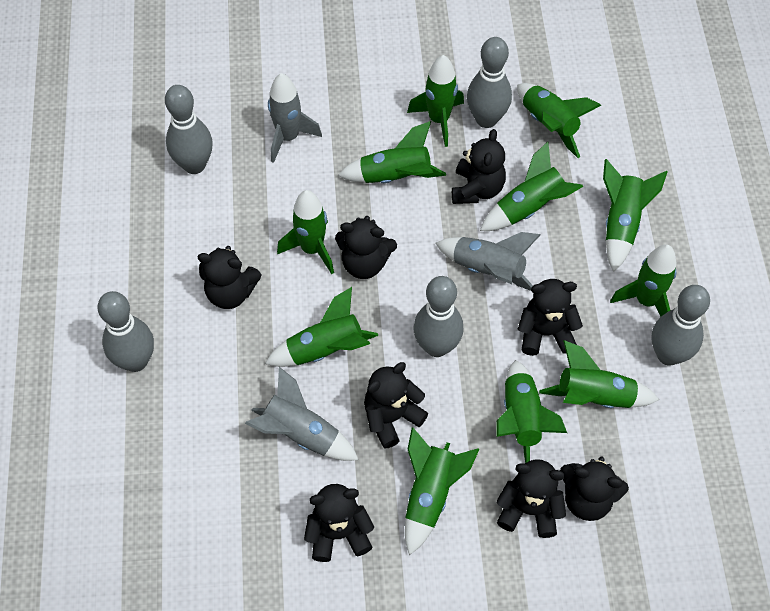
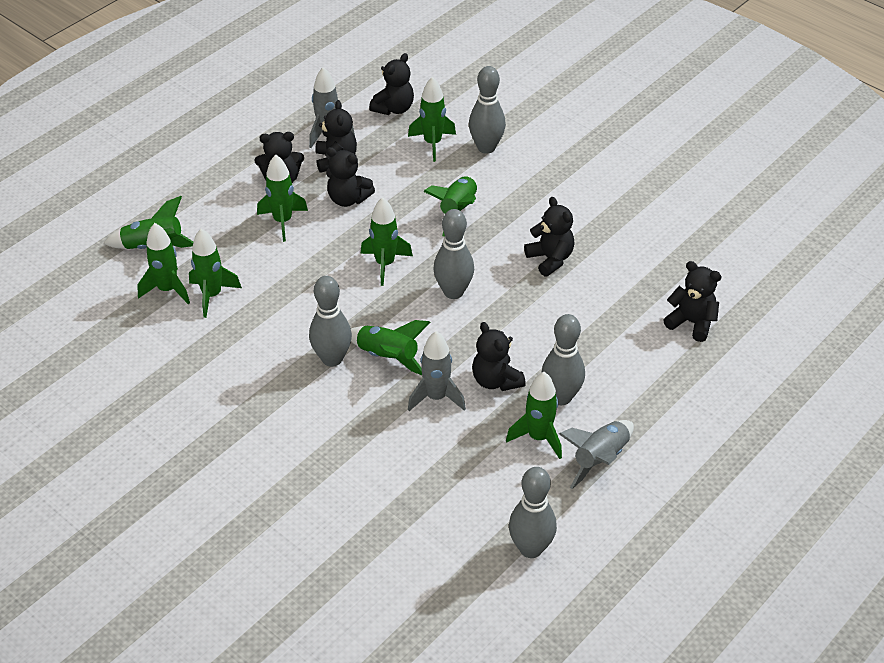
black teddy bear: 8 -> 7
green rocket: 11 -> 9

